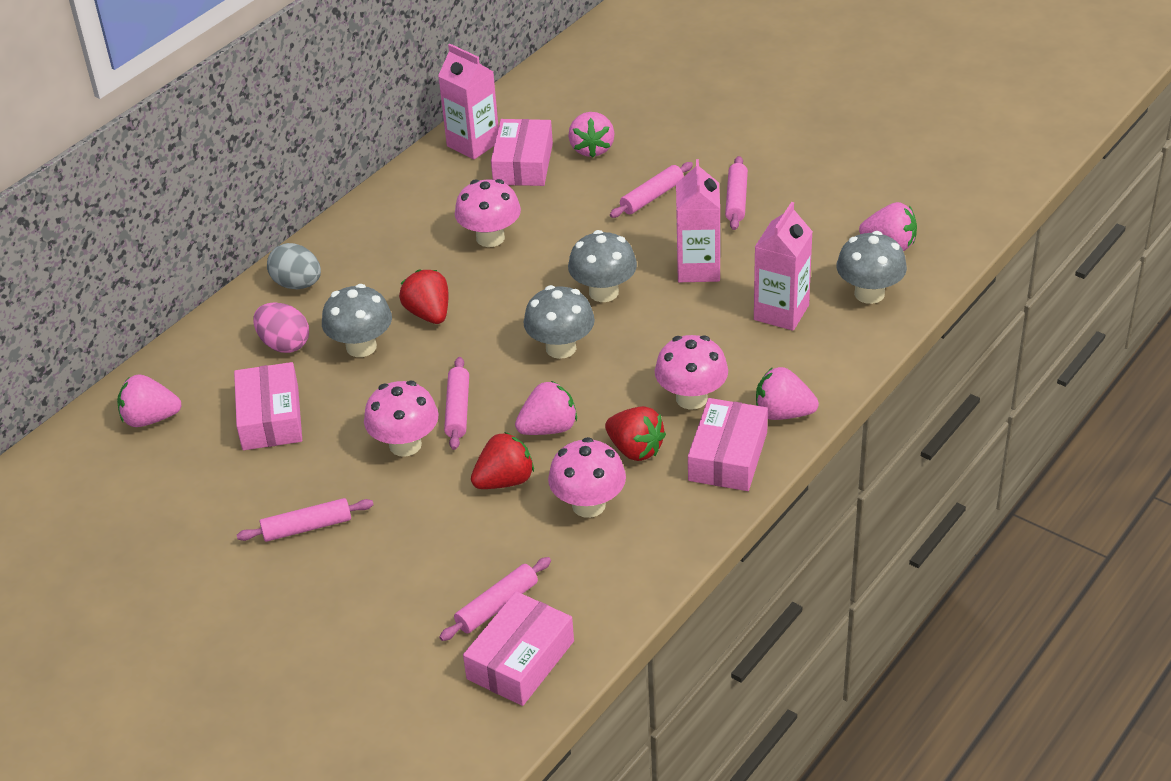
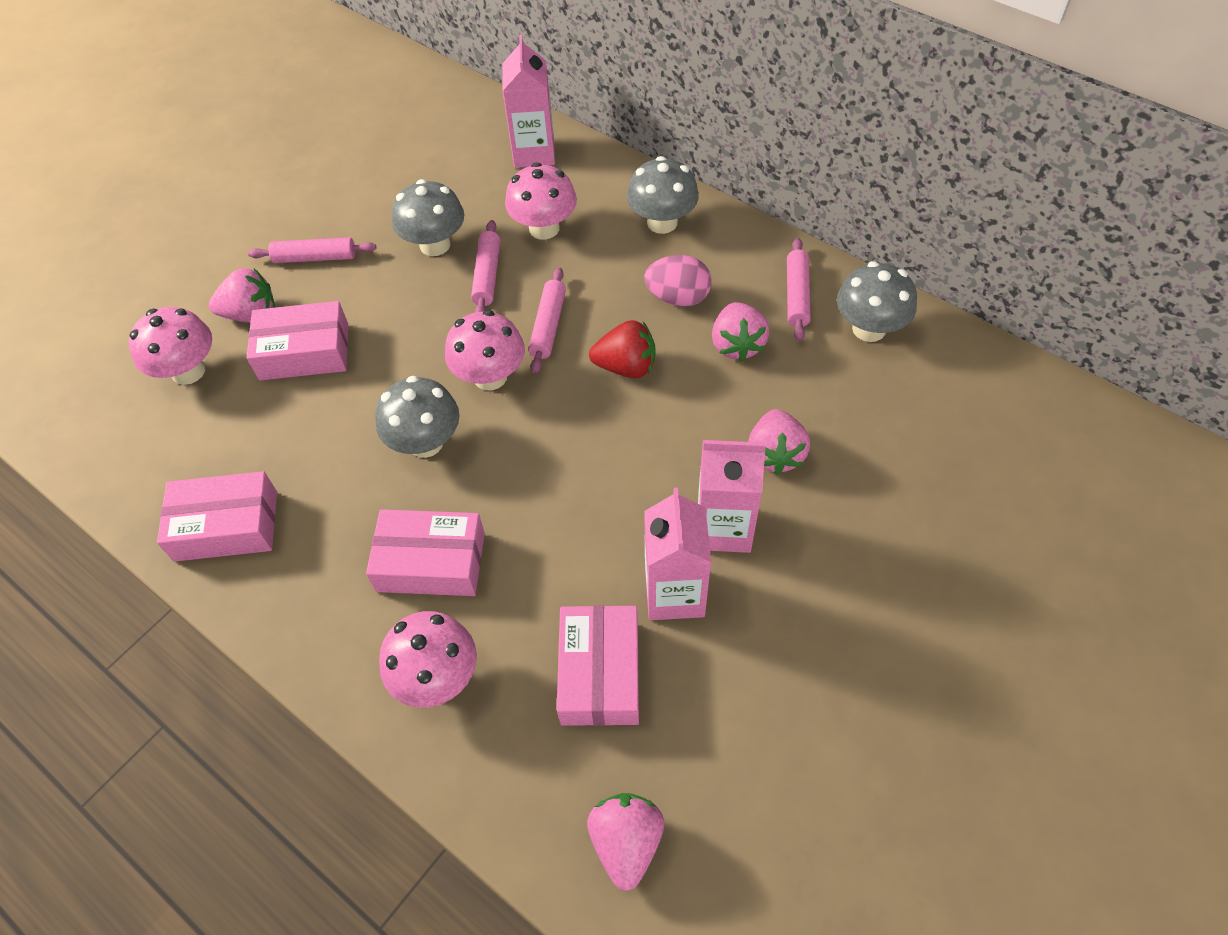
grey egg: 1 -> 0
pink rolling pin: 5 -> 4
pink strawberry: 5 -> 4
red strawberry: 3 -> 1

